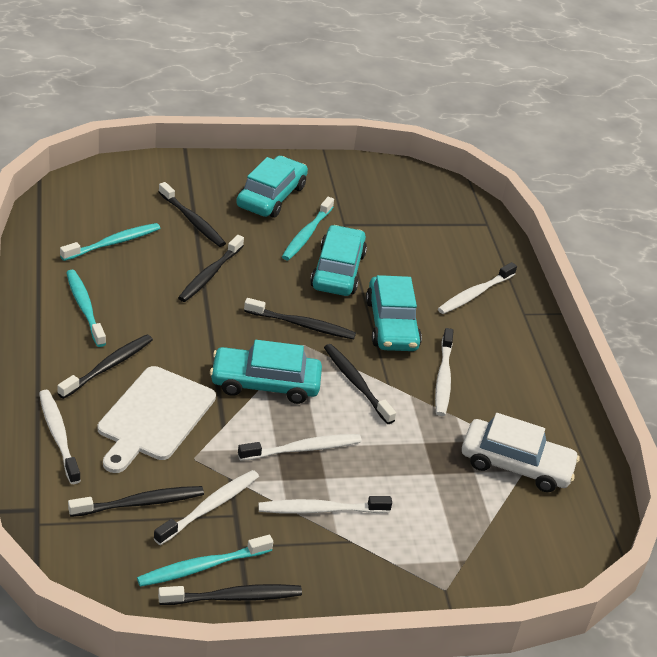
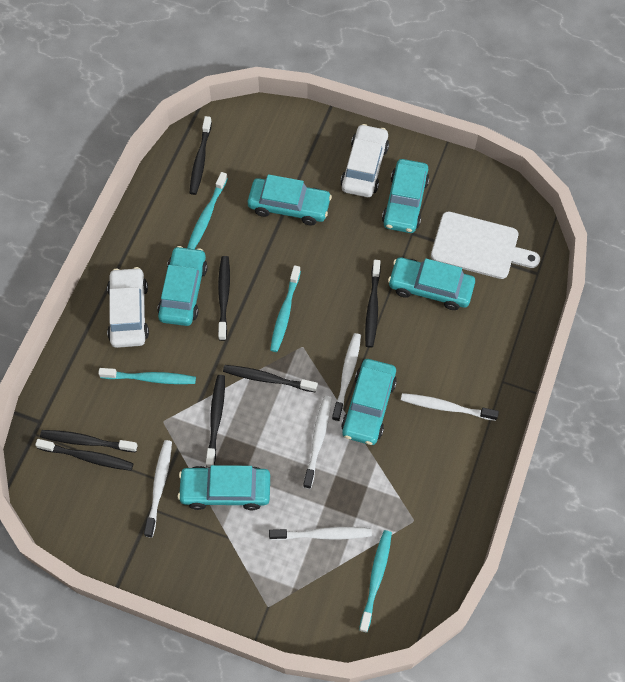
turquoise car: 4 -> 6
white car: 1 -> 2
white toothbrush: 6 -> 5

